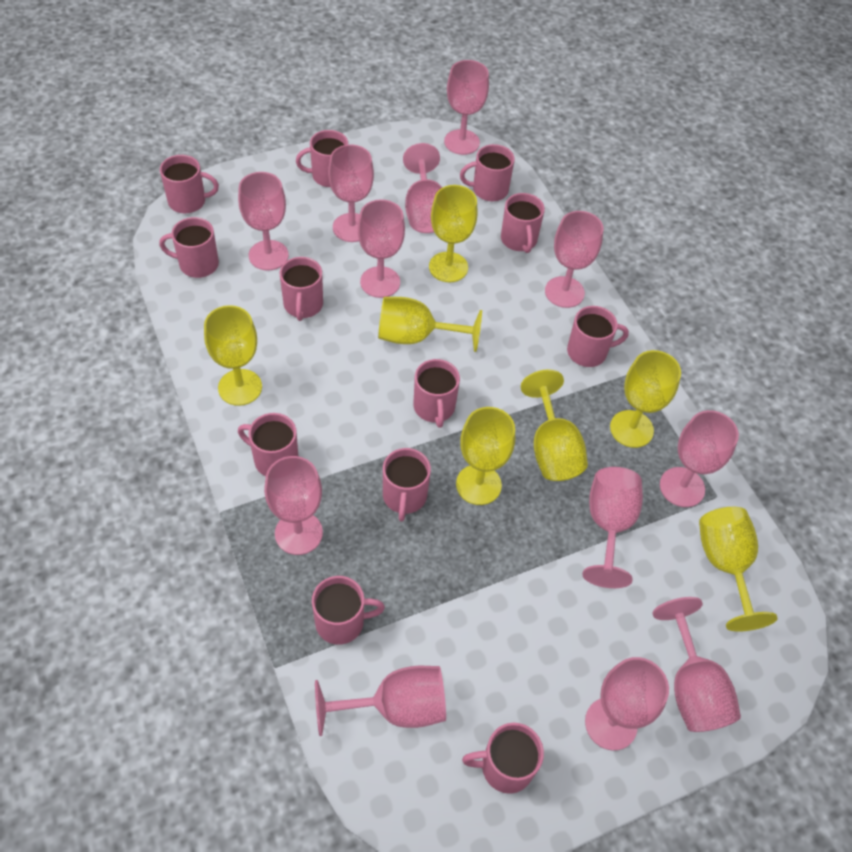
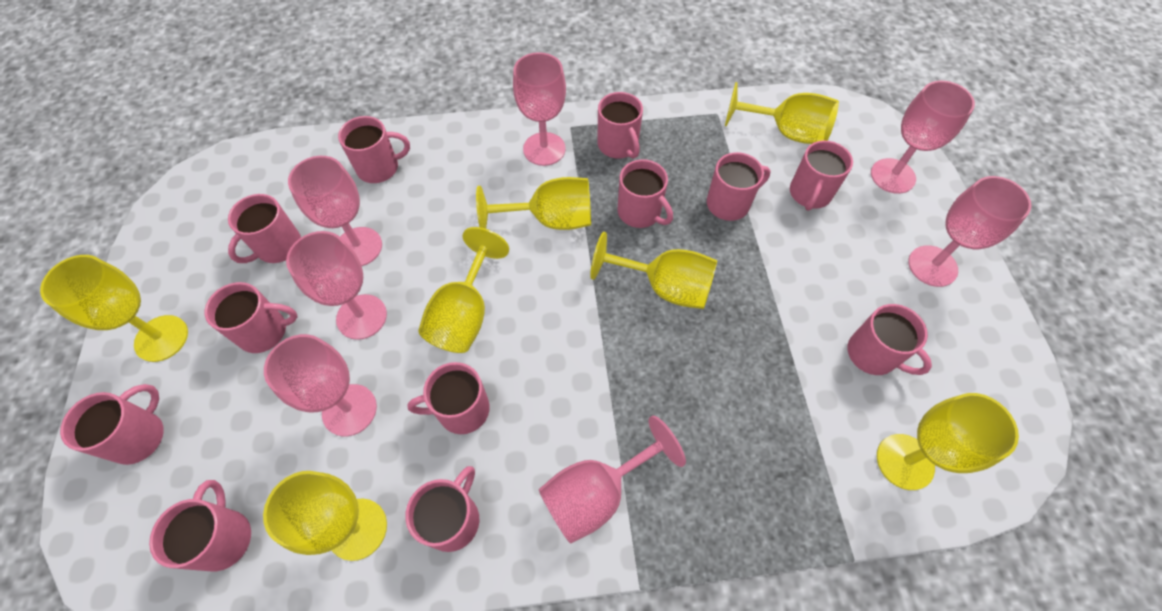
pink goblet: 12 -> 7

